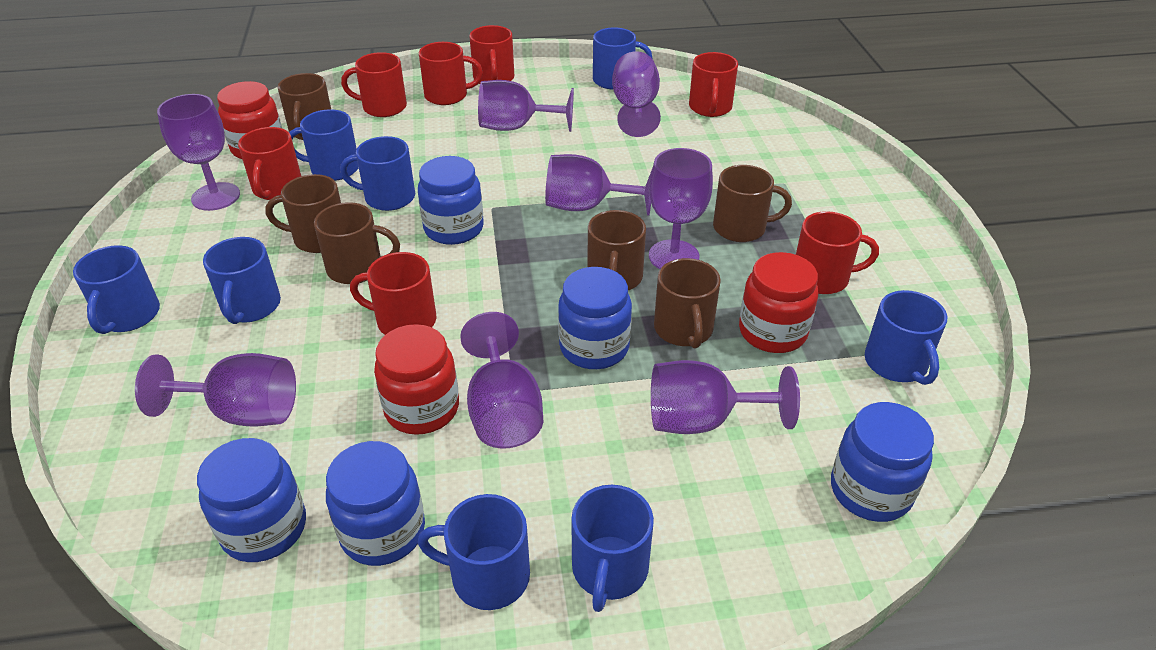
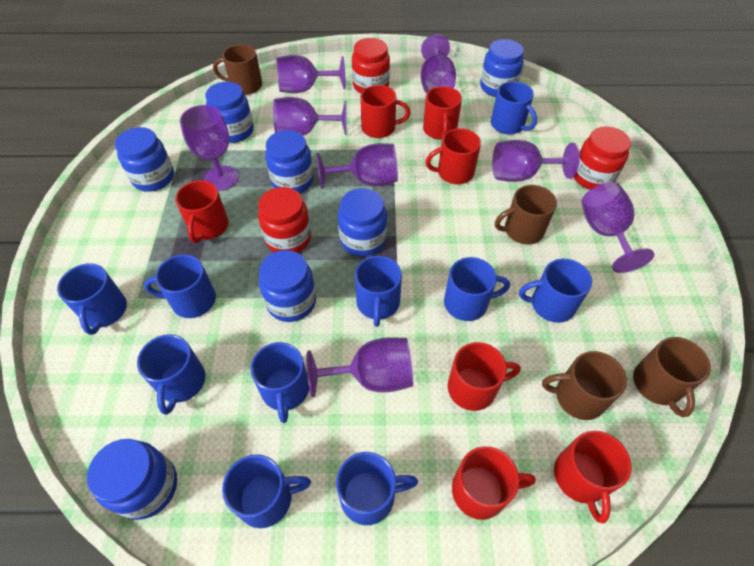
blue jar: 5 -> 7
blue mug: 8 -> 10
brown mug: 6 -> 4

